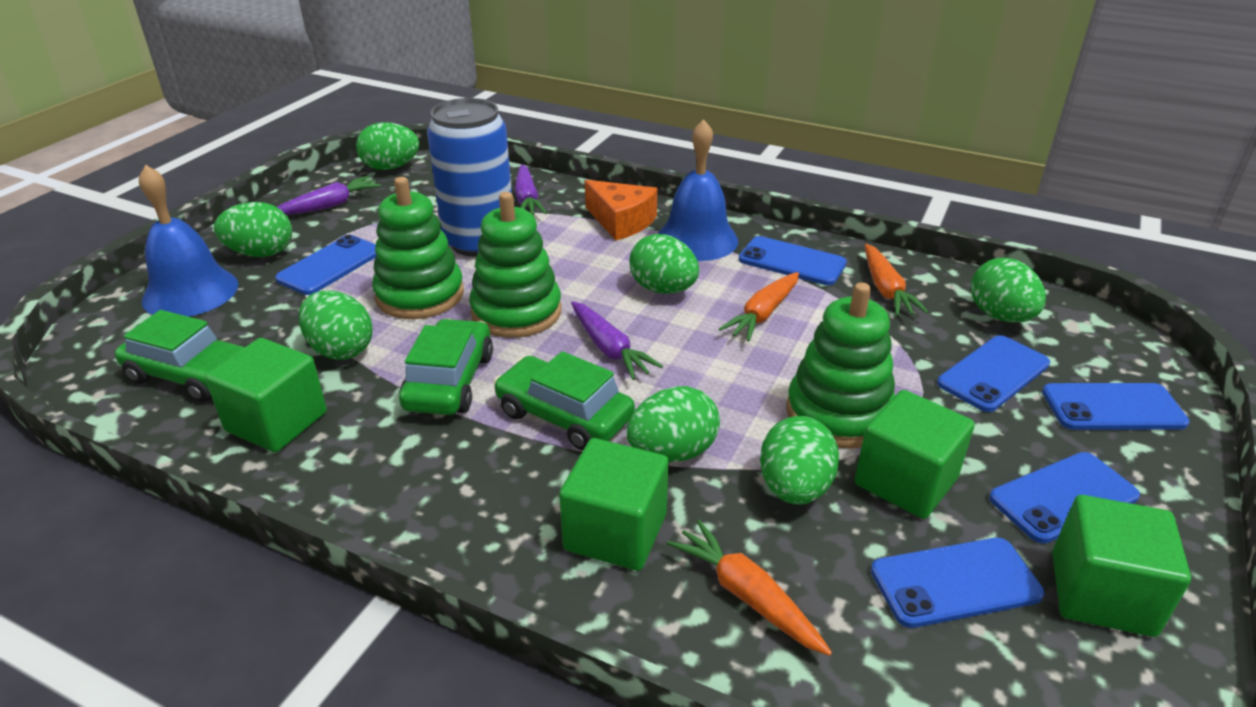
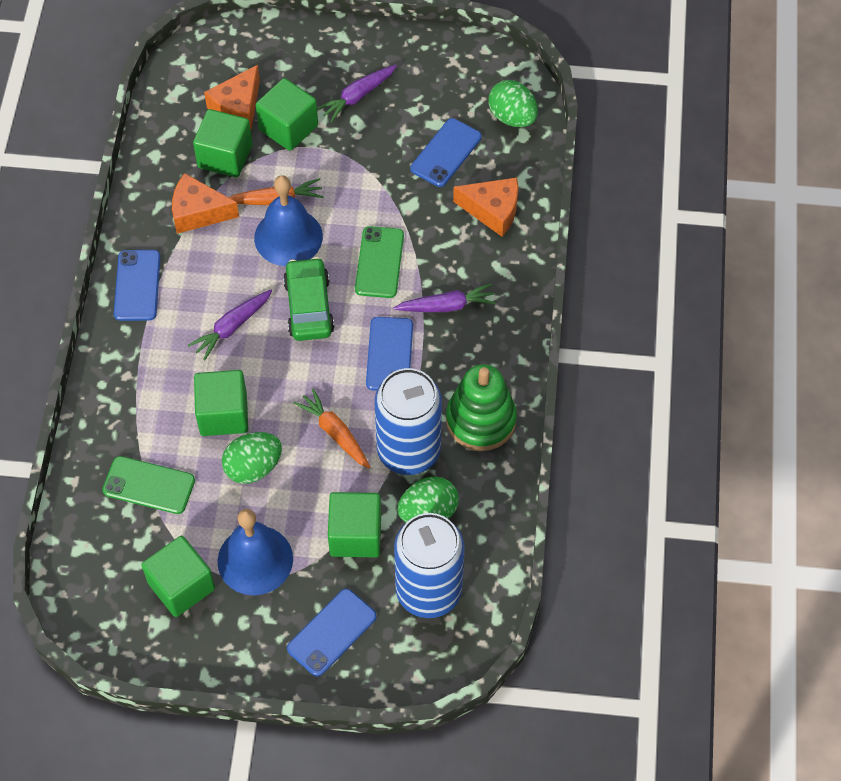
blue can: 1 -> 2
blue phone: 6 -> 4
green car: 3 -> 1
green cube: 4 -> 5
green egg: 7 -> 3
green phone: 0 -> 2
green stacking toy: 3 -> 1
orange carrot: 3 -> 2
orange cheese: 1 -> 3

